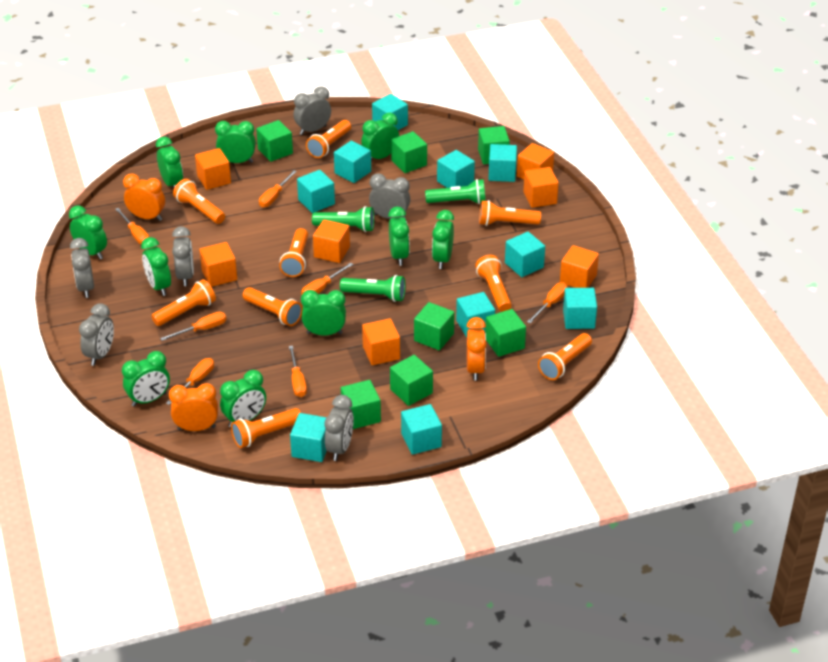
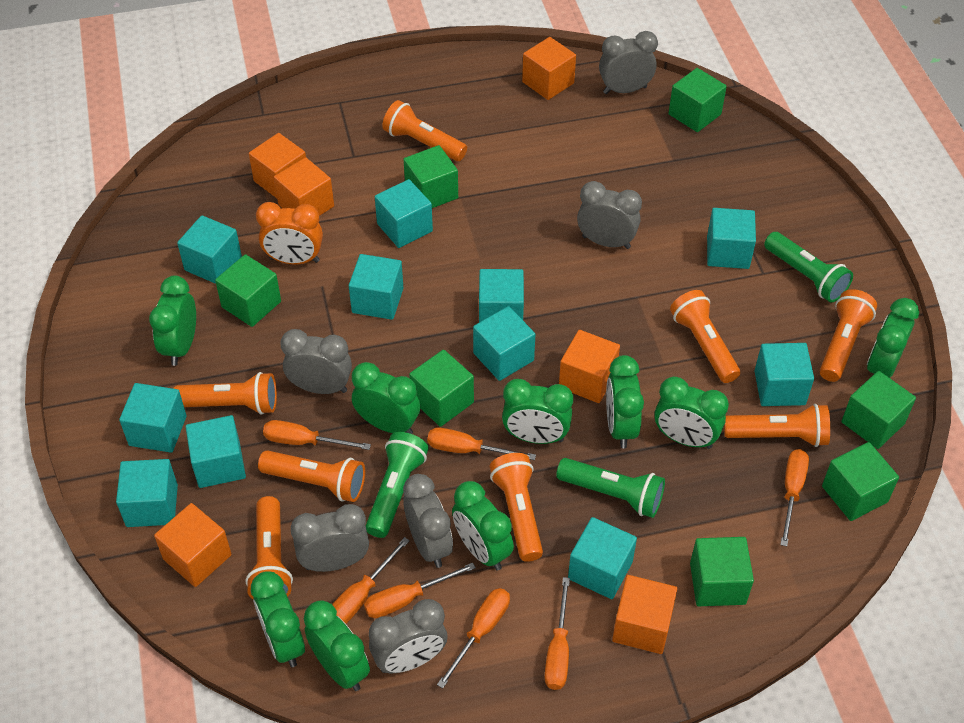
green clock: 10 -> 9
orange clock: 3 -> 1
orange cube: 7 -> 6
orange flashlight: 9 -> 8
turquoise cube: 10 -> 11

